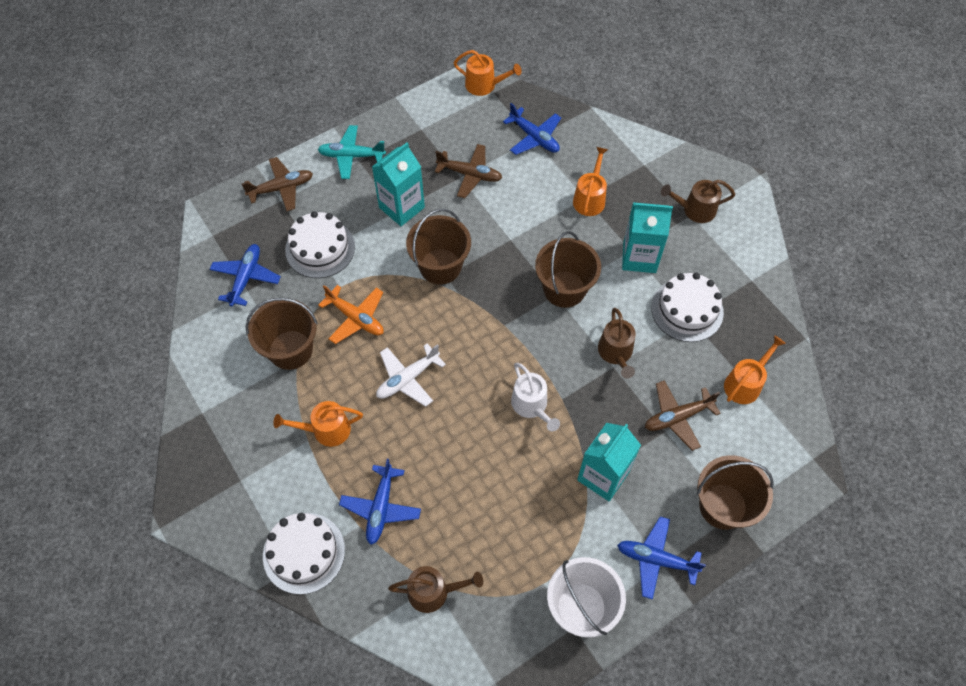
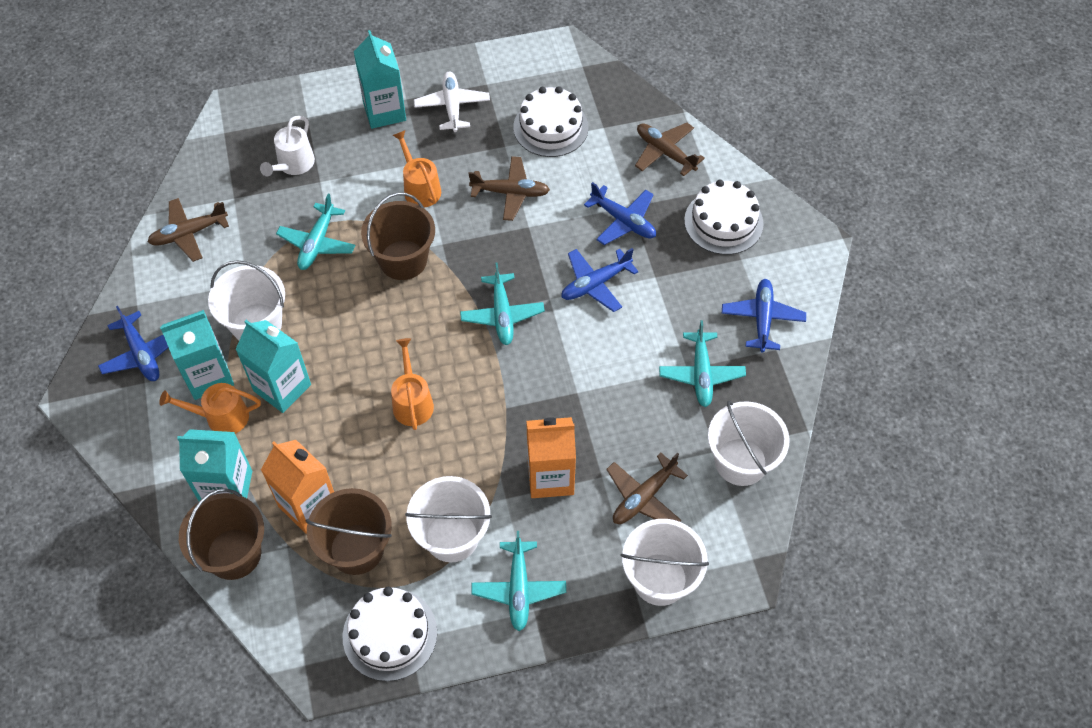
brown bucket: 4 -> 3
brown plane: 3 -> 4
brown watering can: 3 -> 0
orange carton: 0 -> 2
orange plane: 1 -> 0
orange watering can: 4 -> 3
turquoise carton: 3 -> 4
turquoise plane: 1 -> 4
white bucket: 1 -> 4

